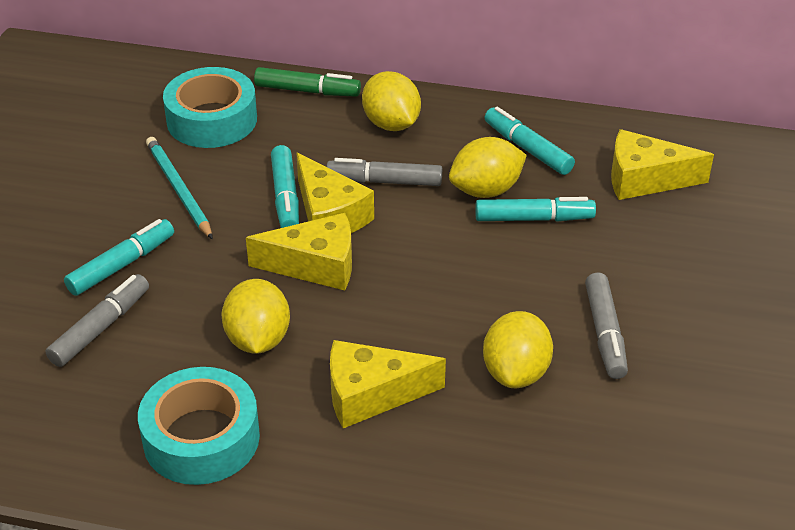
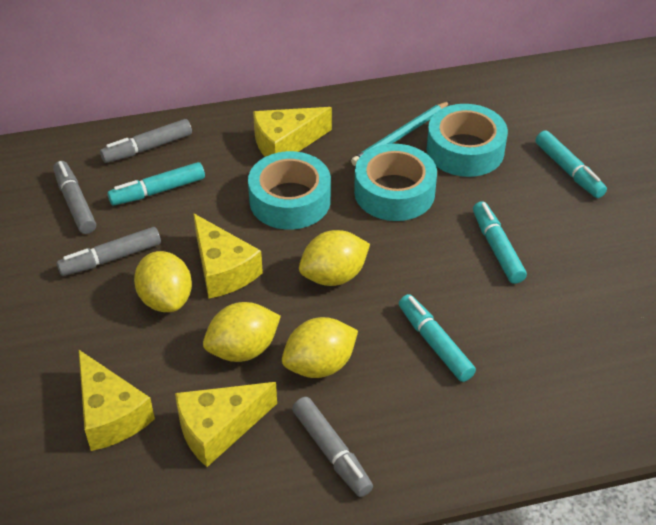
green marker: 1 -> 0
grey marker: 3 -> 4
turquoise tape: 2 -> 3

